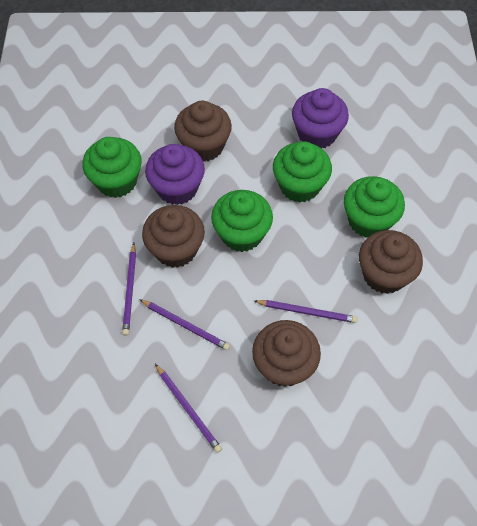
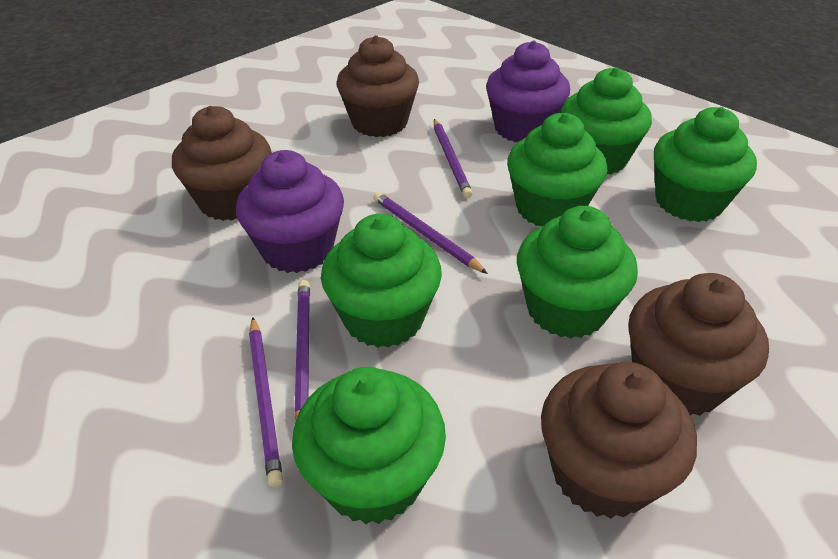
green cupcake: 4 -> 6

